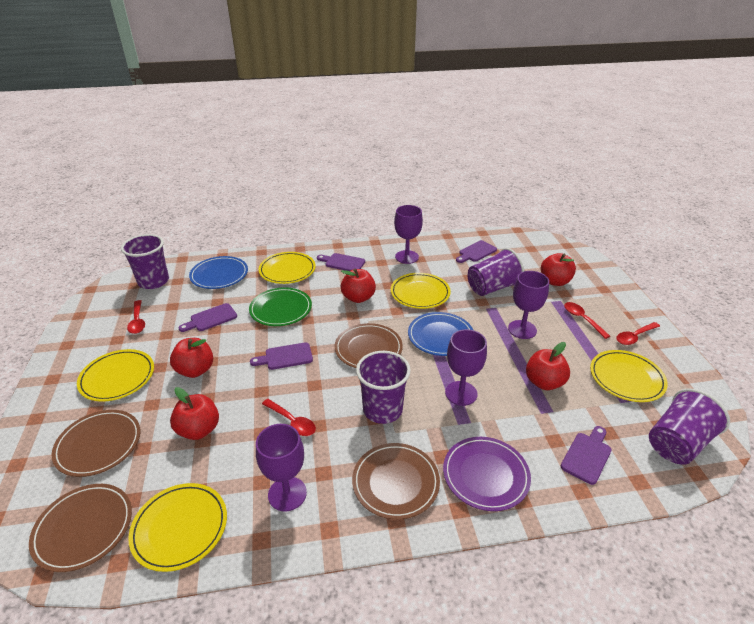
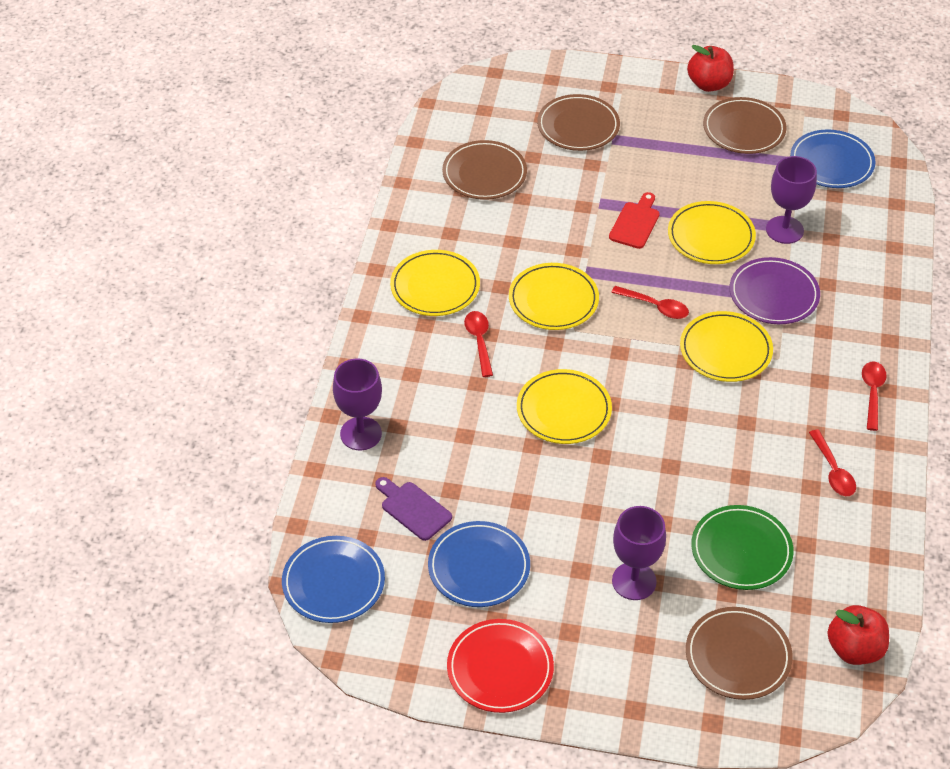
blue plate: 2 -> 3
purple cup: 4 -> 0
purple cutting board: 5 -> 1
purple goblet: 4 -> 3
red apple: 5 -> 2
red cutting board: 0 -> 1
red plate: 0 -> 1

